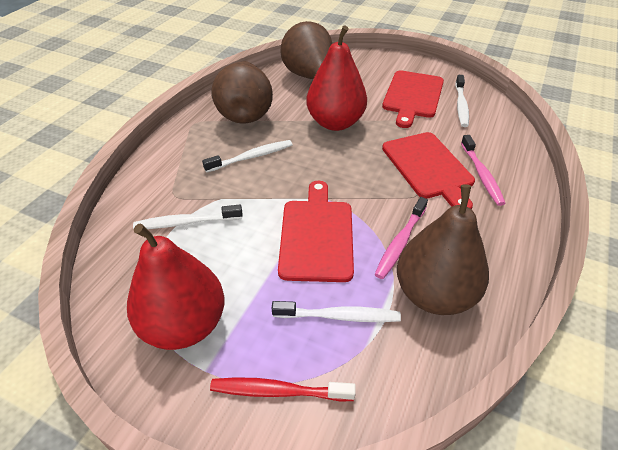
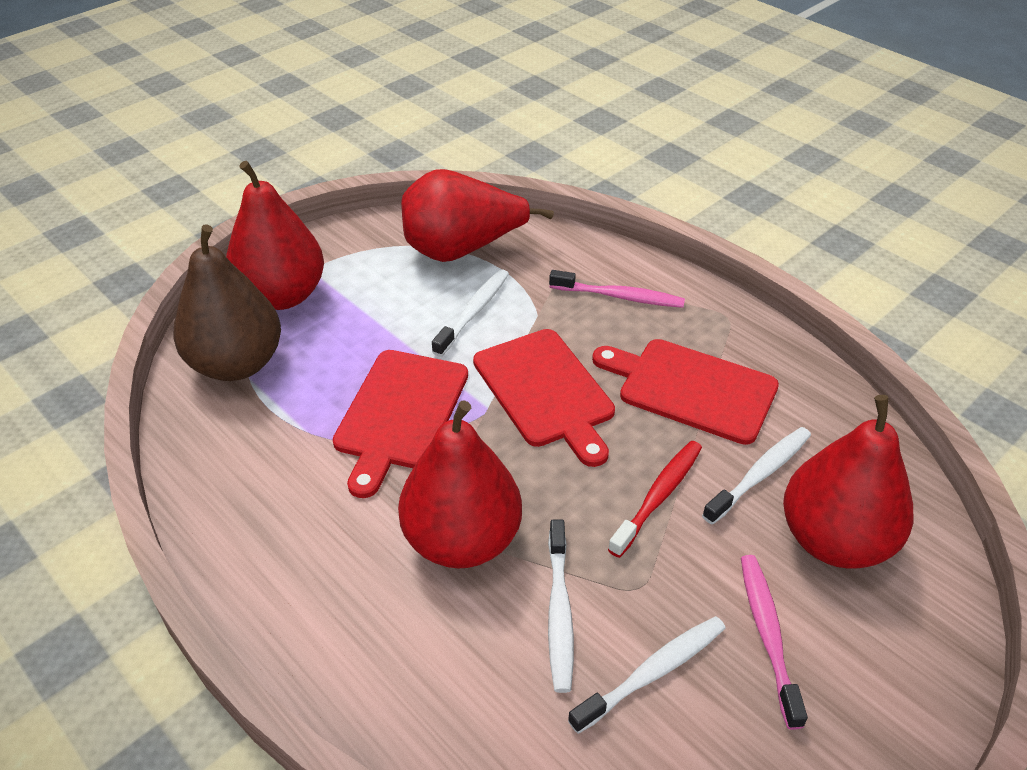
brown pear: 3 -> 1
red pear: 2 -> 4

